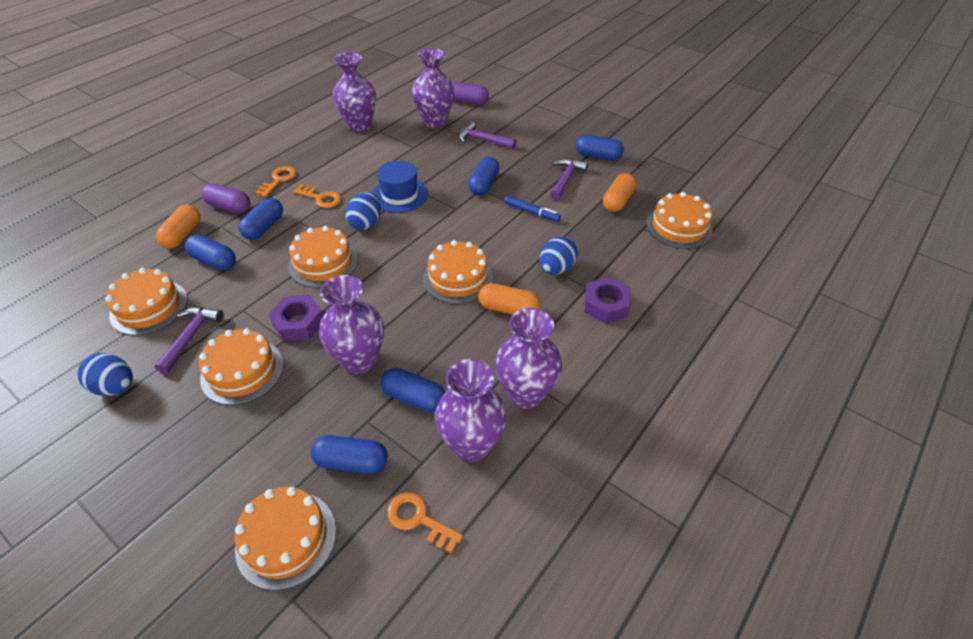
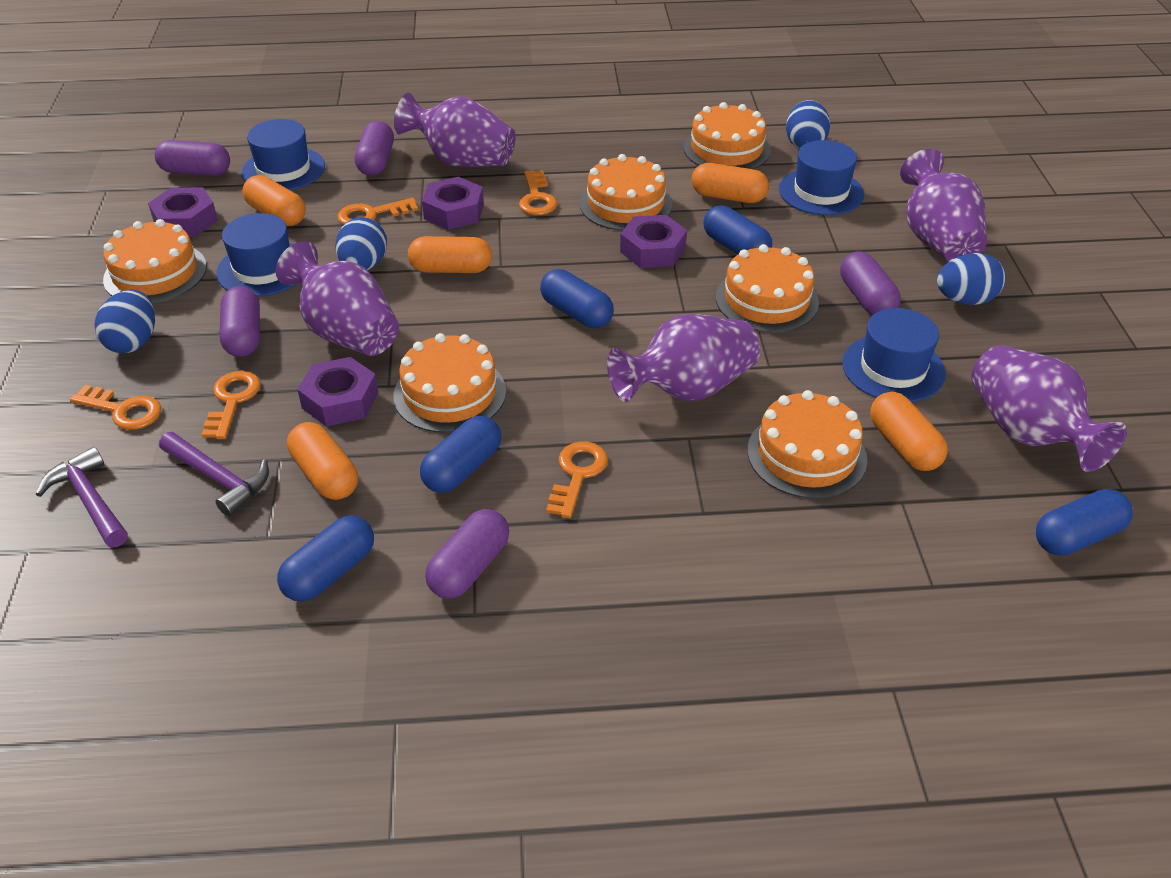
blue capsule: 6 -> 5
blue egg: 3 -> 4
blue hat: 1 -> 4
blue marker: 1 -> 0
orange capsule: 3 -> 5
orange key: 3 -> 5
purple capsule: 2 -> 5
purple hammer: 3 -> 2
purple nut: 2 -> 4

